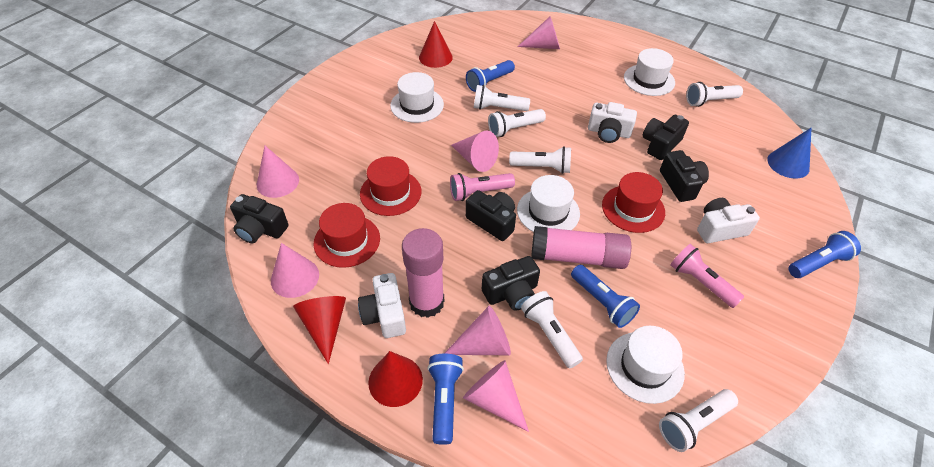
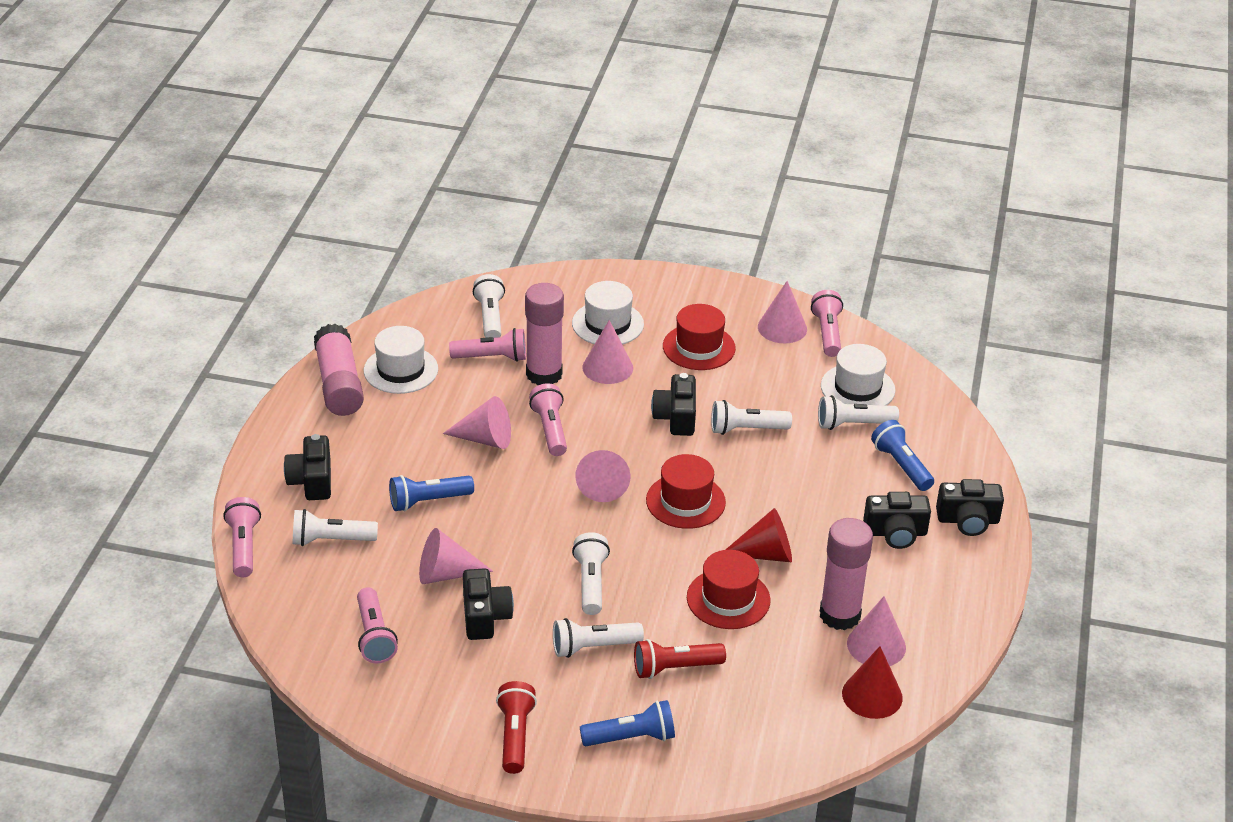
blue cone: 1 -> 0
blue flashlight: 4 -> 3
pink flashlight: 2 -> 5
pink glue stick: 2 -> 3
red cone: 3 -> 2
red flashlight: 0 -> 2
white camera: 3 -> 0
white hat: 4 -> 3

